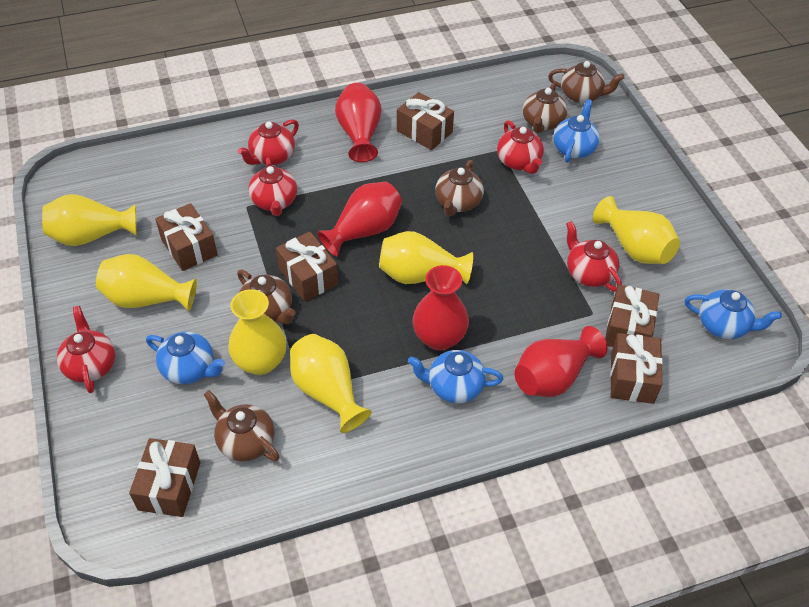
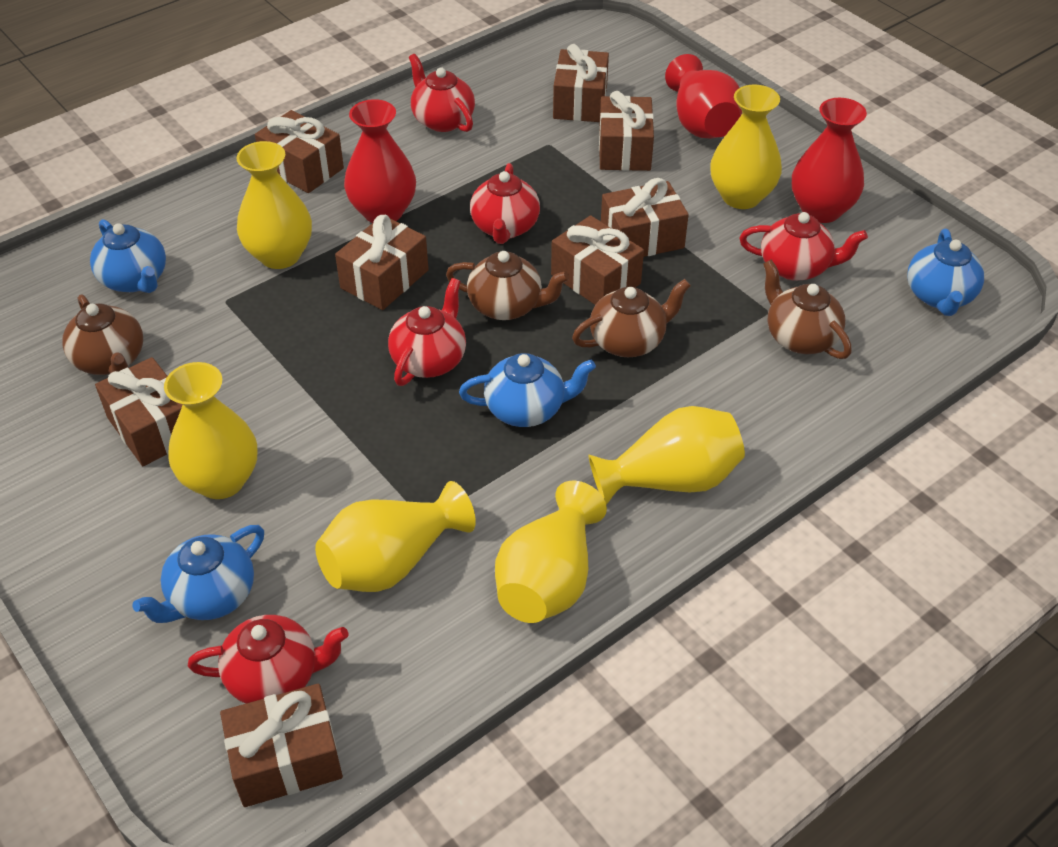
brown gift: 6 -> 8
brown teapot: 5 -> 4
red vase: 4 -> 3

